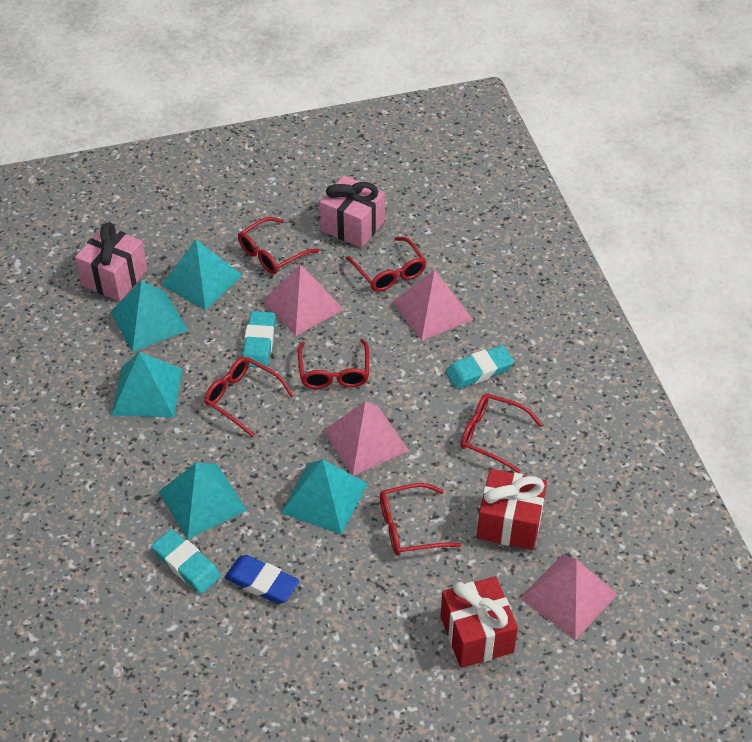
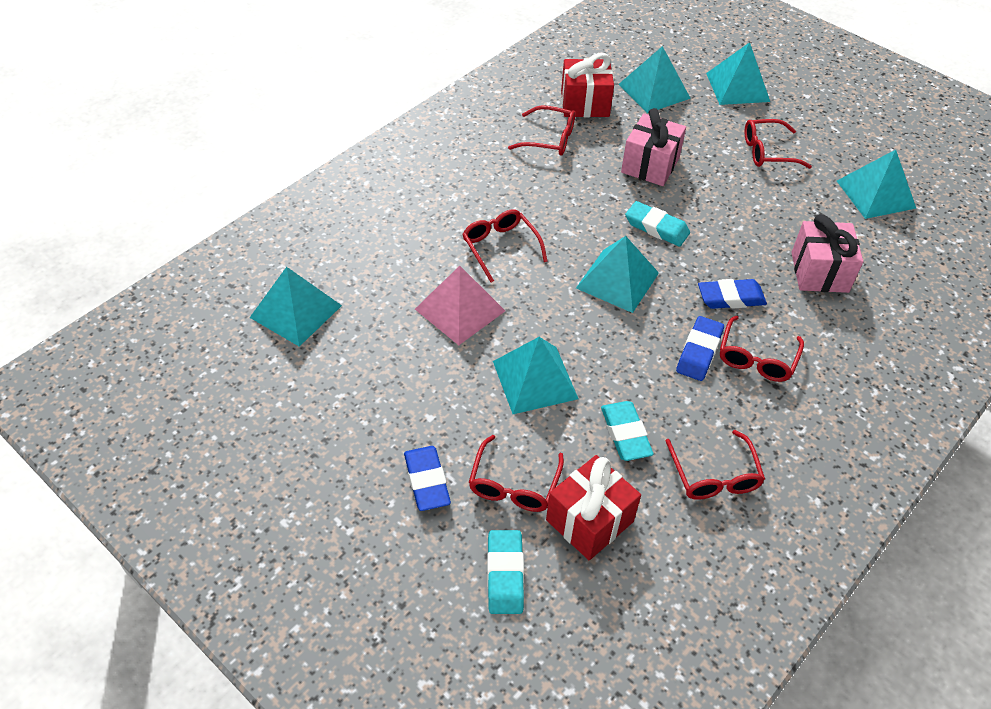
blue eraser: 1 -> 3
pink pyramid: 4 -> 1
turquoise pyramid: 5 -> 6

